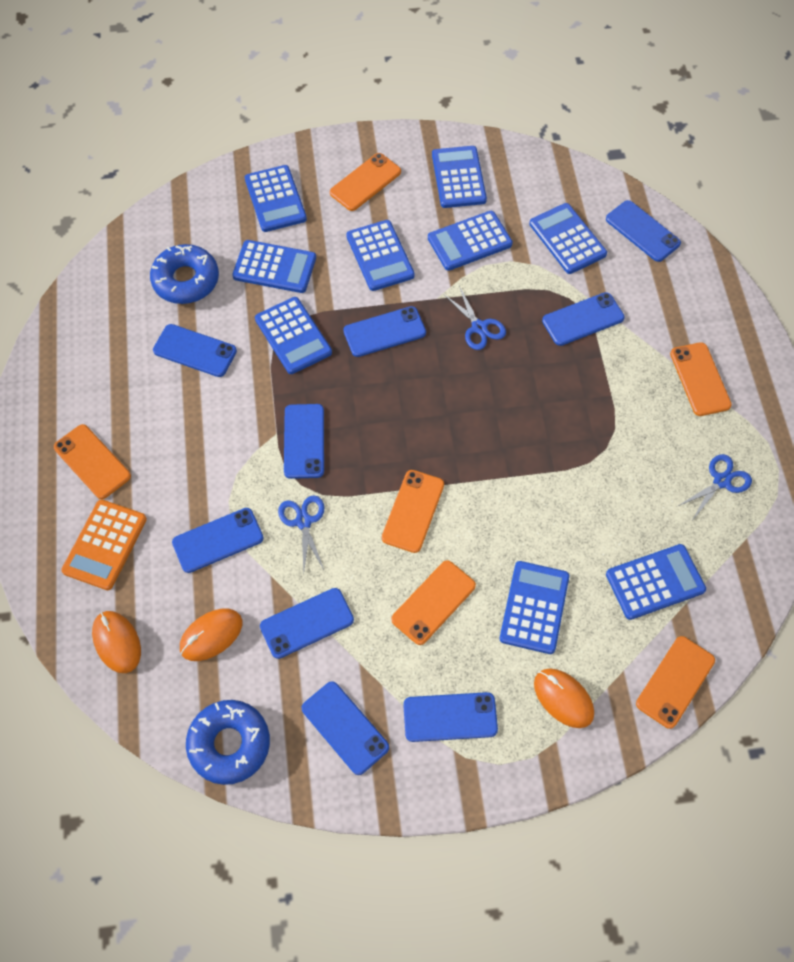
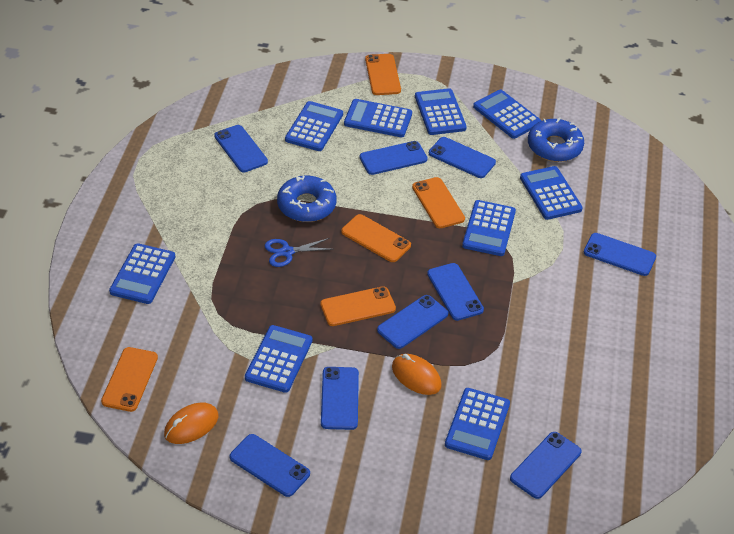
blue scissors: 3 -> 1
orange calculator: 1 -> 0
orange mouse: 3 -> 2
orange phone: 6 -> 5

